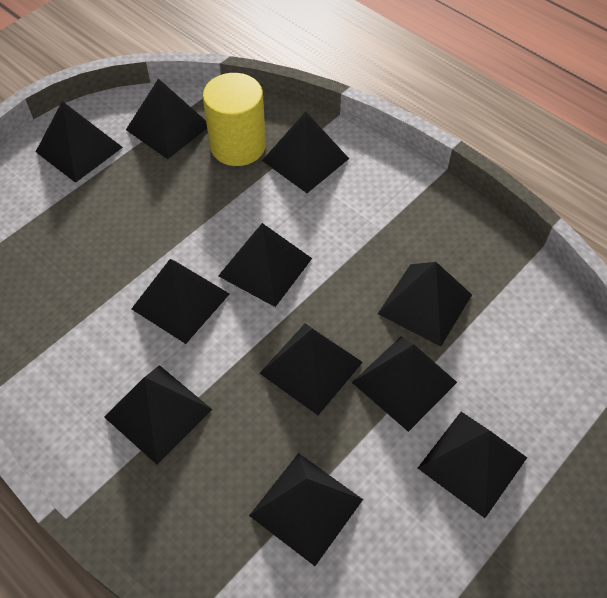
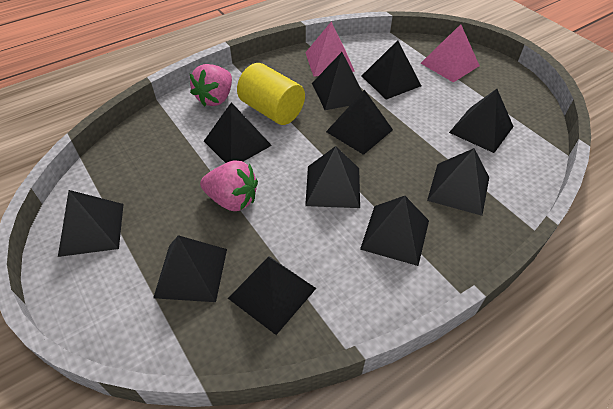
pink pyramid: 0 -> 2
pink strawberry: 0 -> 2

